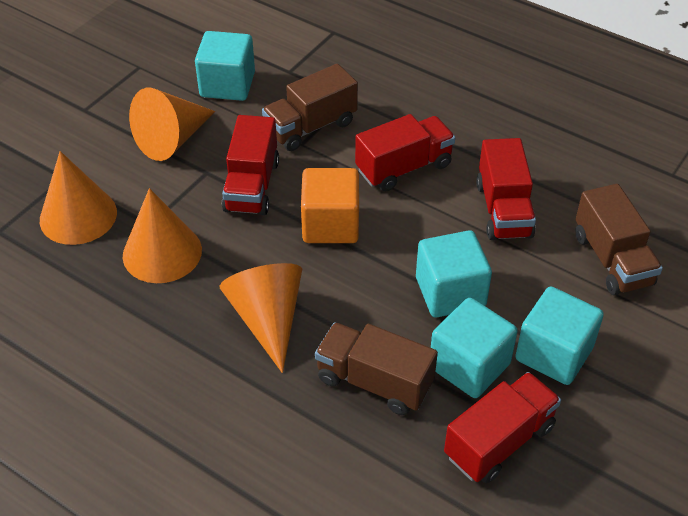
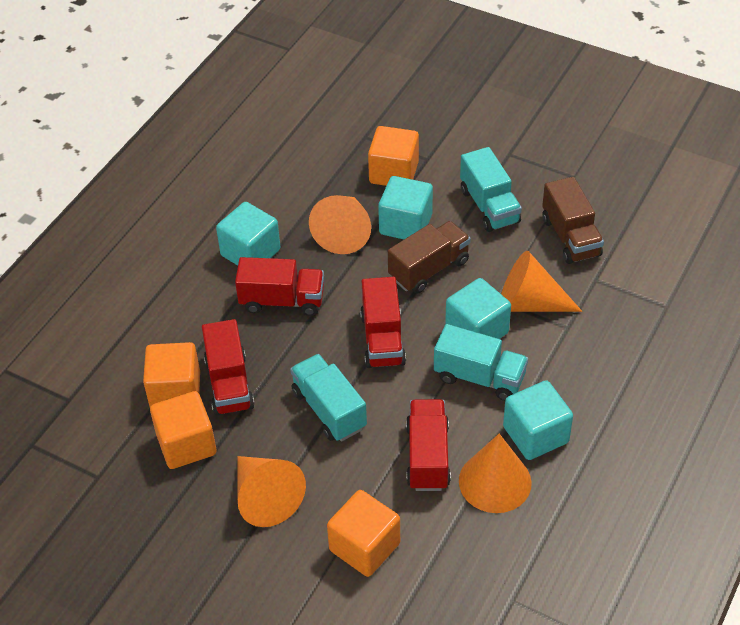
brown truck: 3 -> 2
orange cube: 1 -> 4
turquoise truck: 0 -> 3

